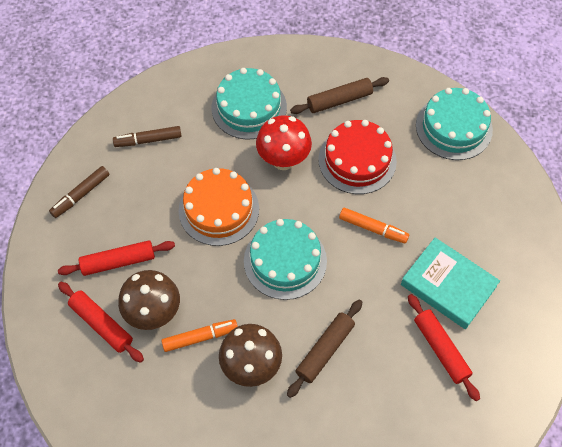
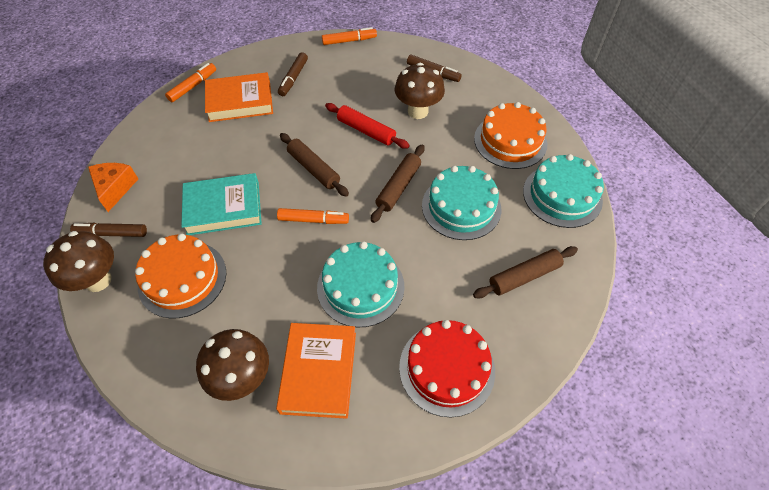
brown marker: 2 -> 3
brown mushroom: 2 -> 3
brown rolling pin: 2 -> 3
orange book: 0 -> 2
orange cake: 1 -> 2
orange cheese: 0 -> 1
orange marker: 2 -> 3
red mushroom: 1 -> 0
red rolling pin: 3 -> 1

